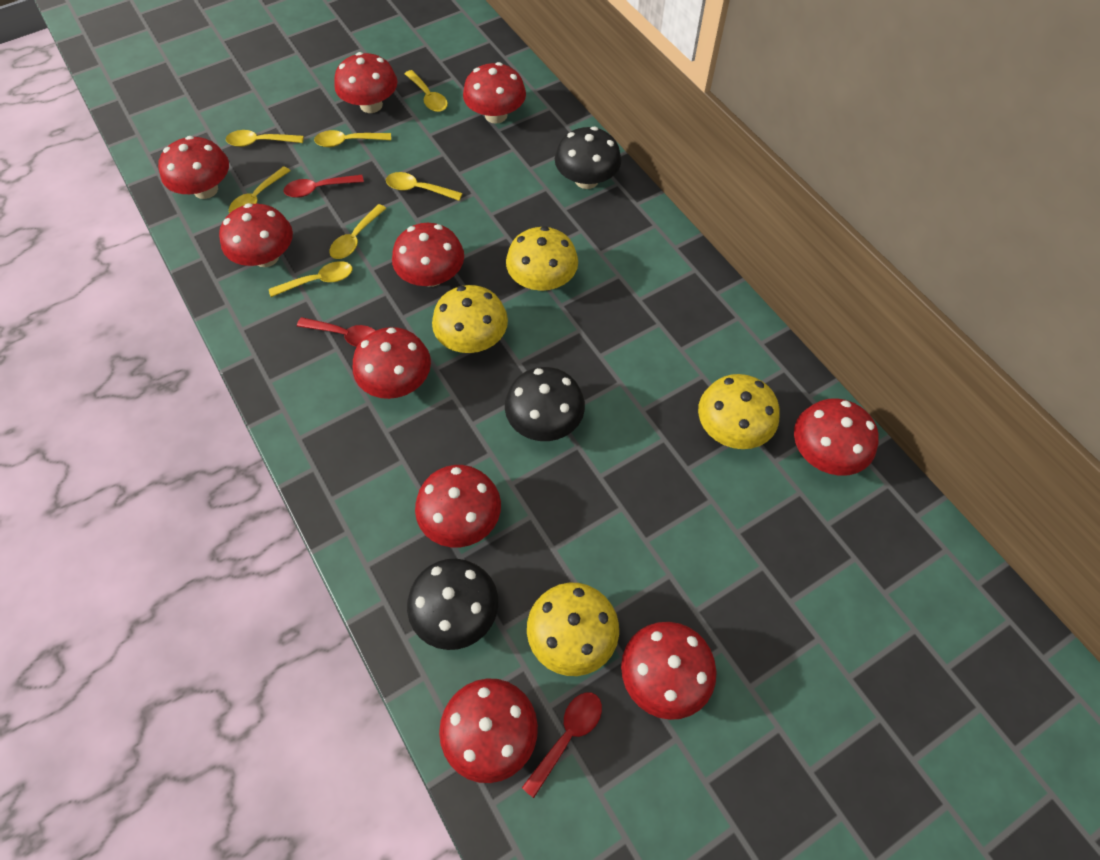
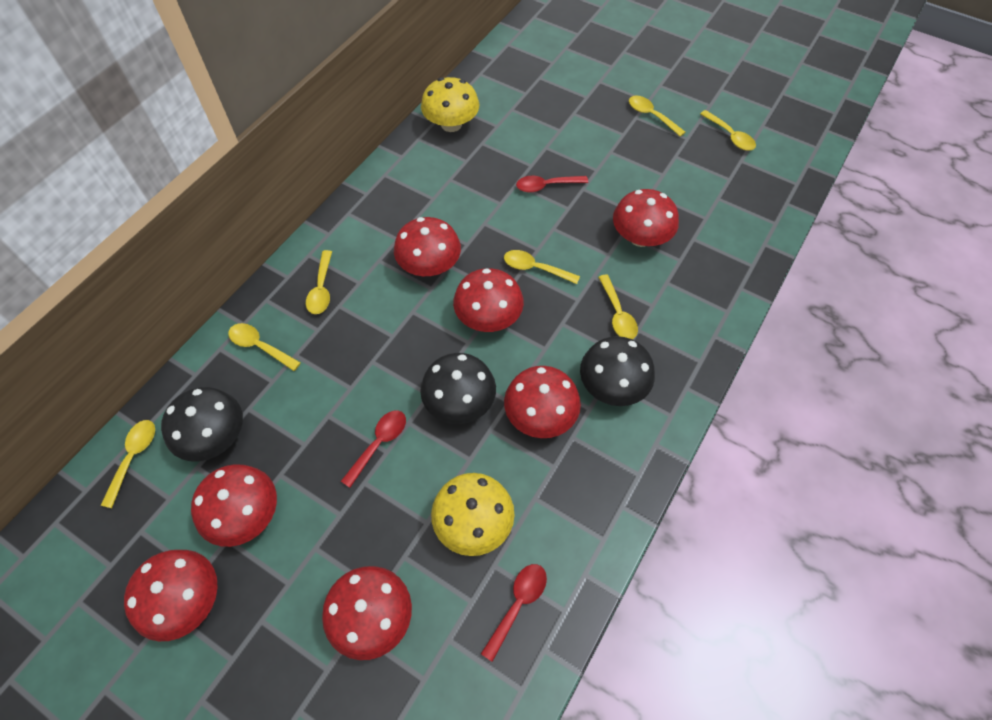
red mushroom: 10 -> 7
yellow mushroom: 4 -> 2

